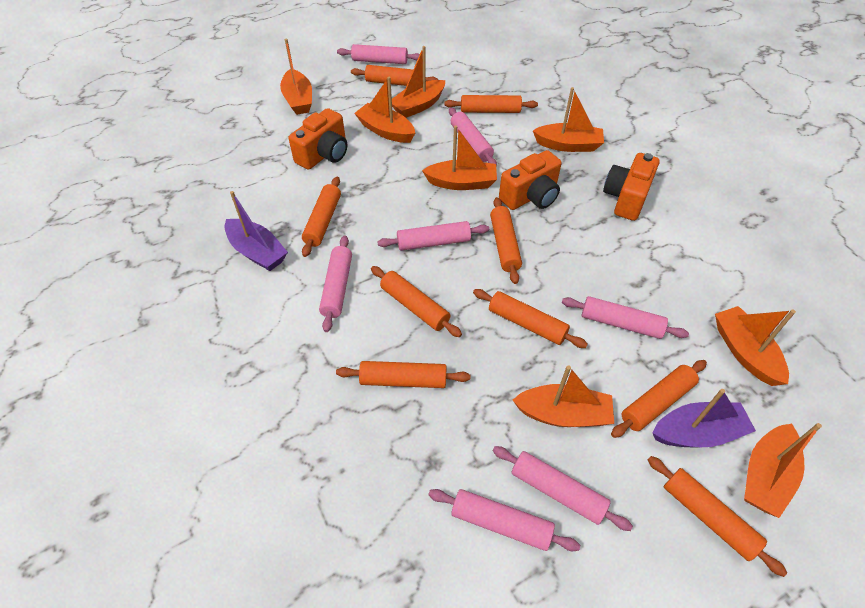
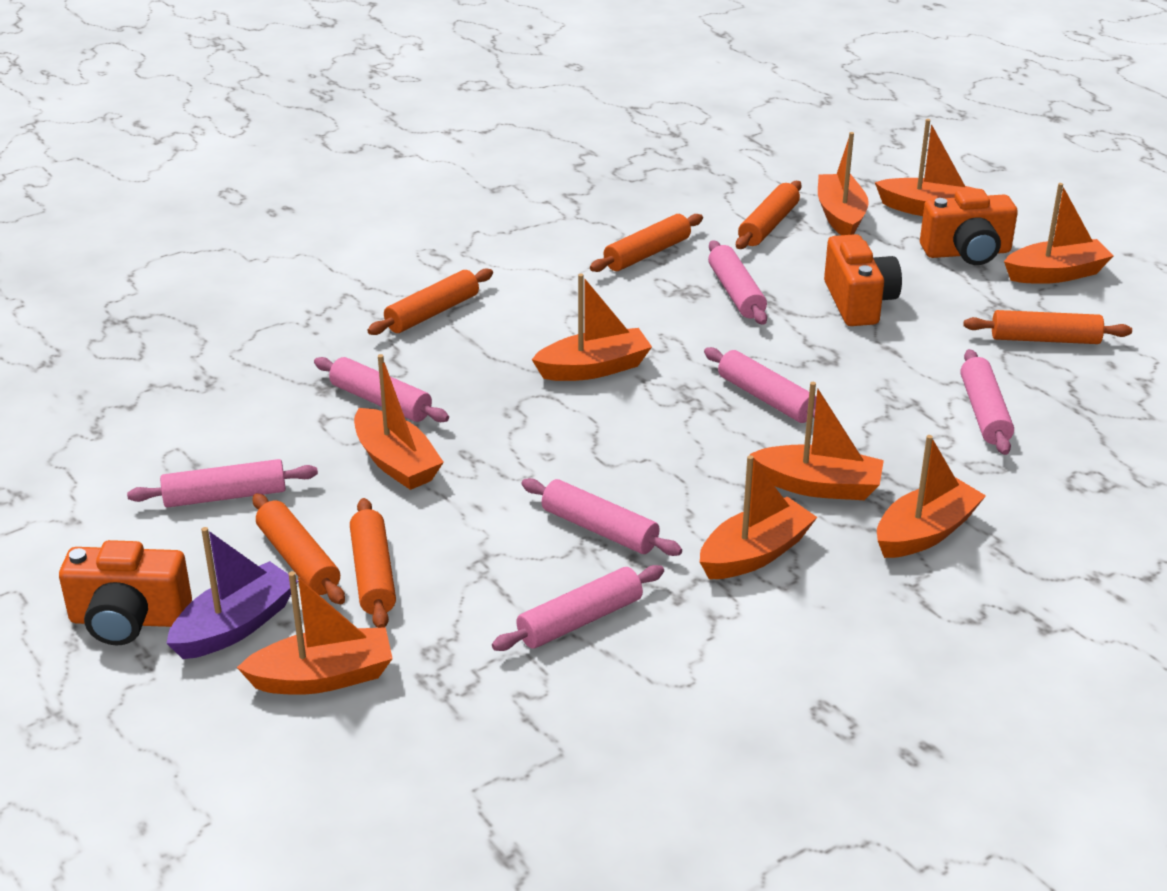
orange boat: 8 -> 9
orange rolling pin: 9 -> 6
purple boat: 2 -> 1

